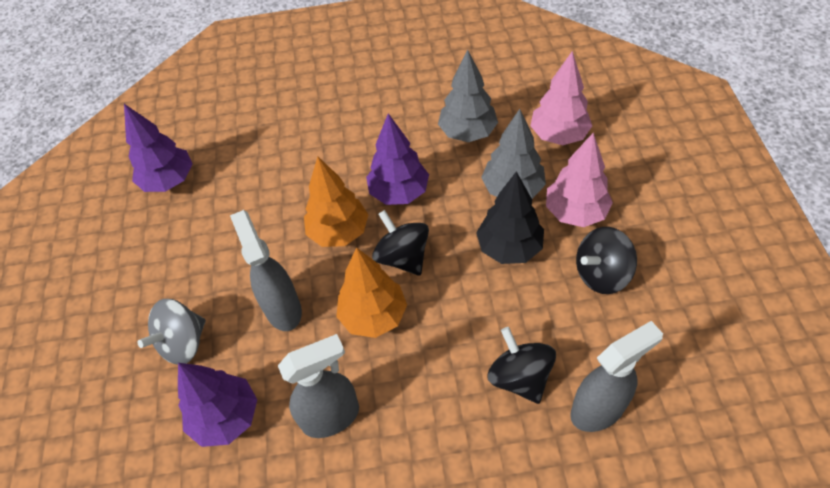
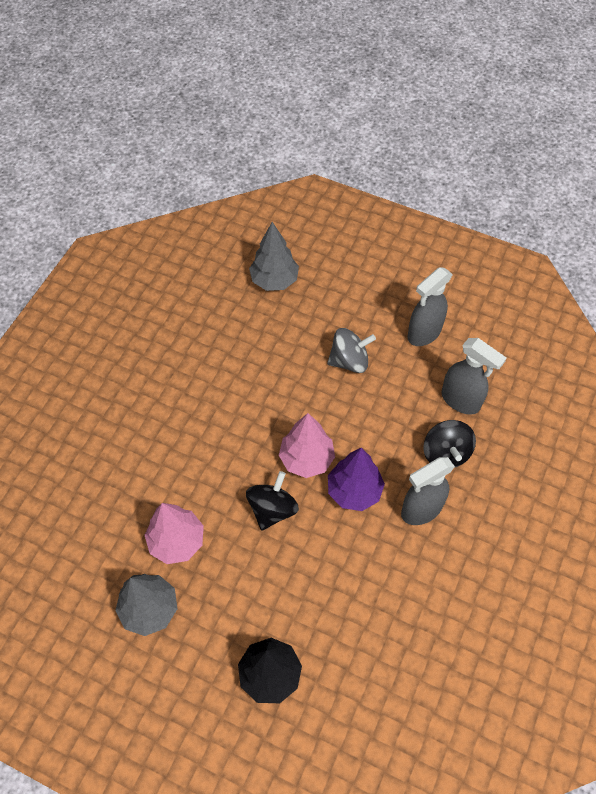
black spinning top: 3 -> 2
orange tree: 2 -> 0
purple tree: 3 -> 1

